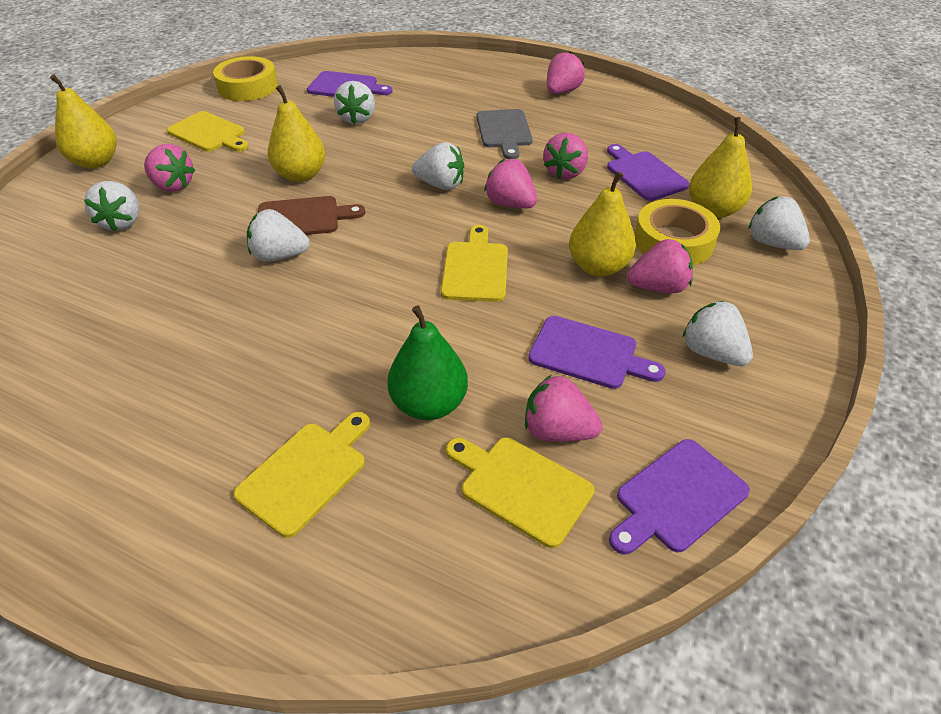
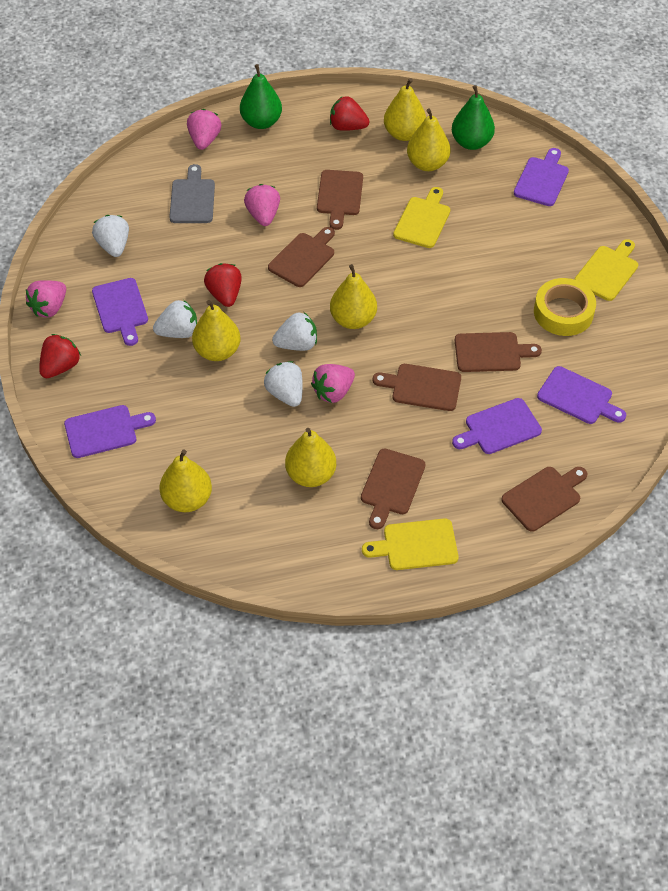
brown cutting board: 1 -> 6
green pear: 1 -> 2
pink strawberry: 6 -> 4
purple cutting board: 4 -> 5
red strawberry: 0 -> 3
white strawberry: 6 -> 4
yellow cutting board: 4 -> 3
yellow pear: 4 -> 6
yellow tape: 2 -> 1

